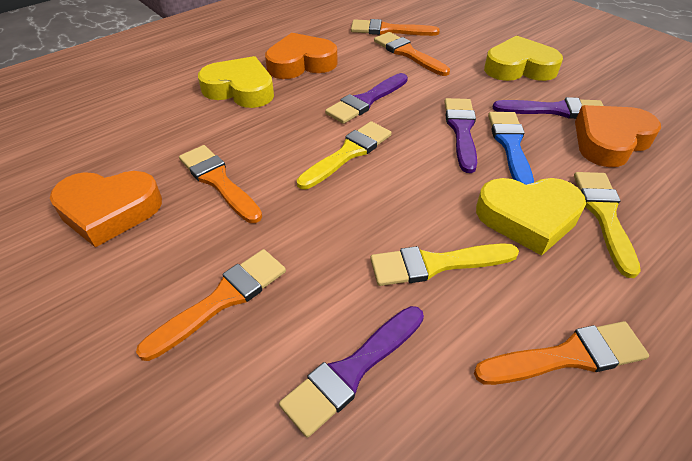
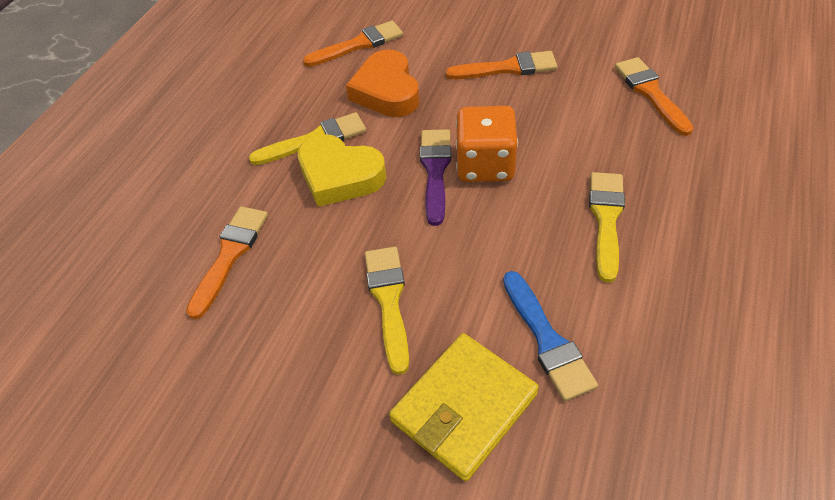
orange brush: 5 -> 4
orange dice: 0 -> 1
orange heart: 3 -> 1
purple brush: 4 -> 1
yellow heart: 3 -> 1
yellow wallet: 0 -> 1

